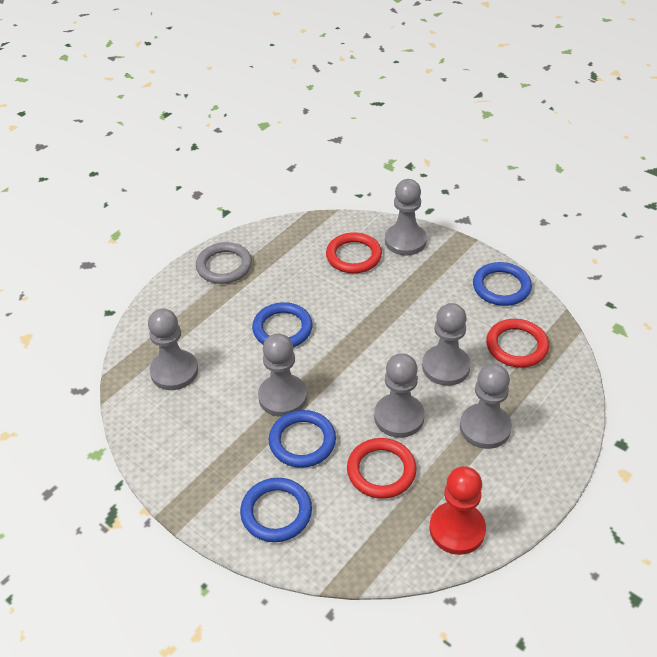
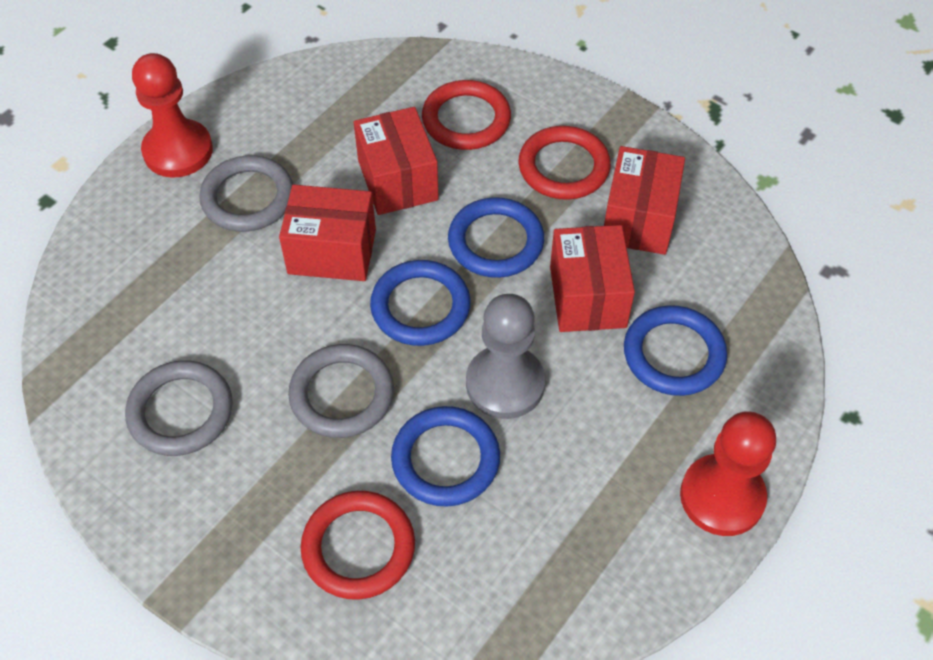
grey pawn: 6 -> 1
grey ring: 1 -> 3
red box: 0 -> 4
red pawn: 1 -> 2

